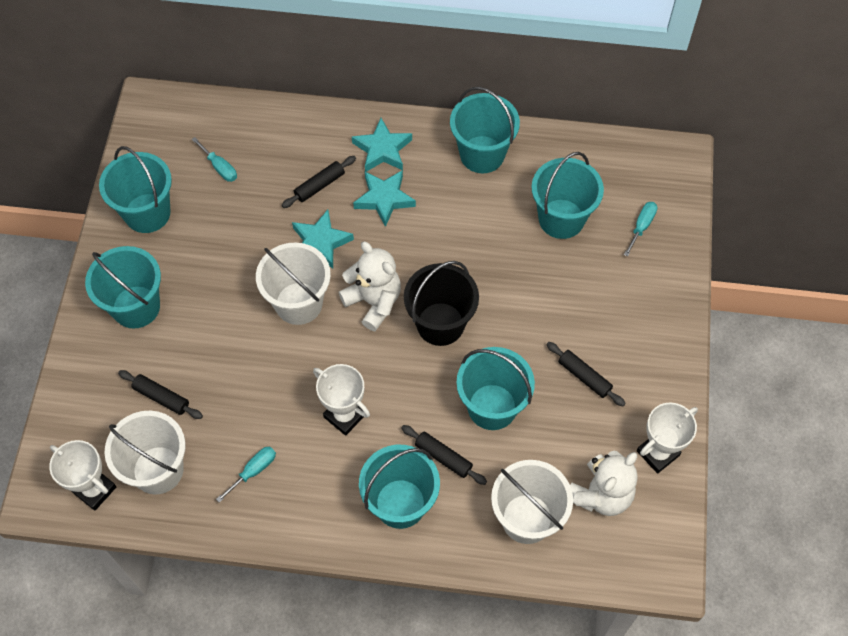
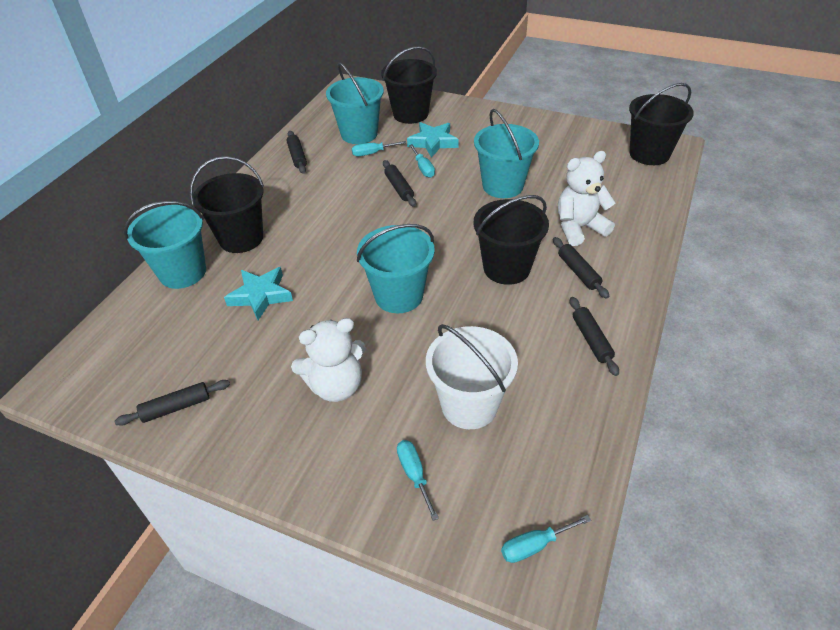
black bucket: 1 -> 4
black rolling pin: 4 -> 5
turquoise bucket: 6 -> 4
turquoise screwdriver: 3 -> 4
turquoise star: 3 -> 2
white bucket: 3 -> 1
white trophy: 3 -> 0

